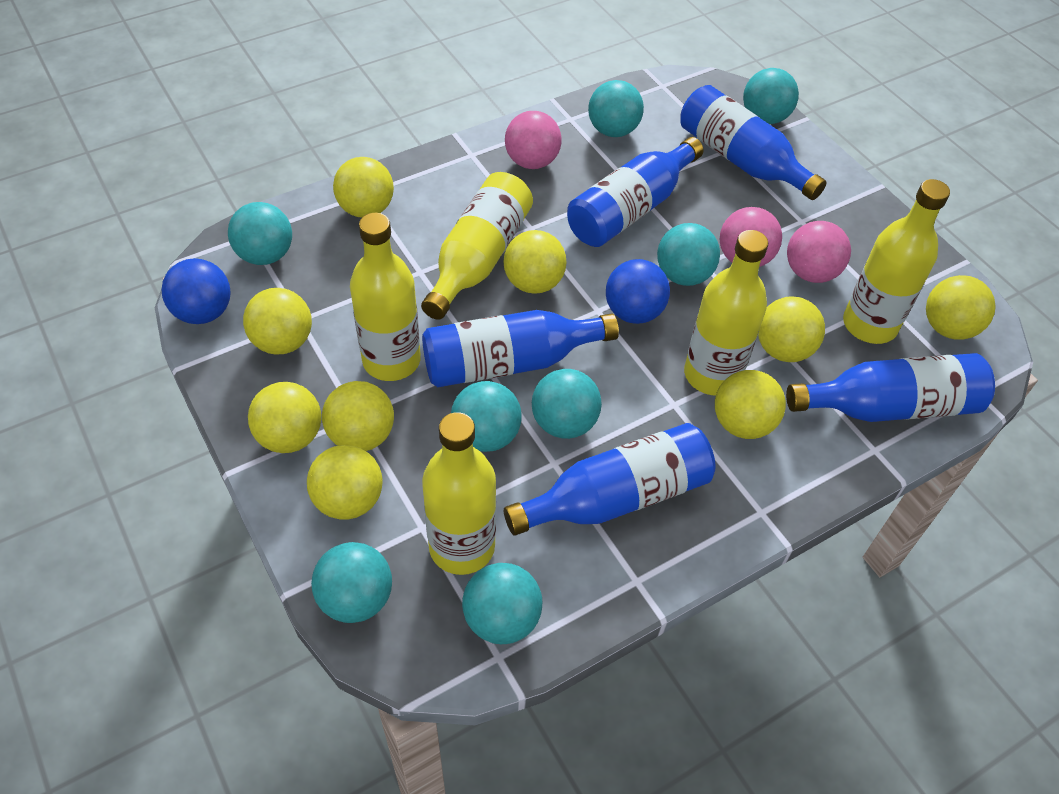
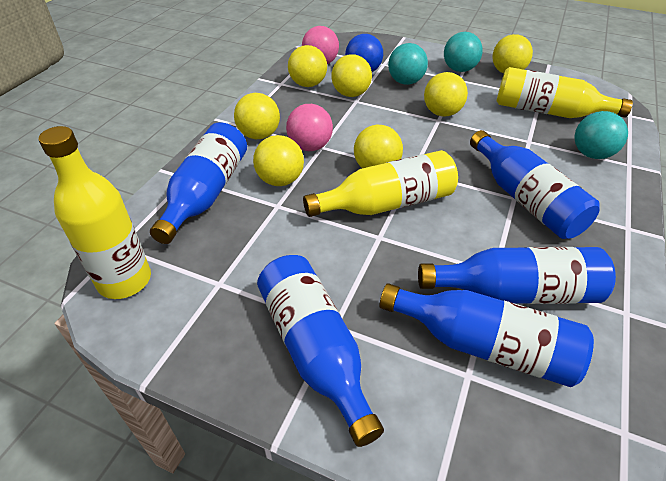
blue ball: 2 -> 1
pink ball: 3 -> 2
turquoise ball: 8 -> 3
yellow ball: 9 -> 7
yellow bottle: 5 -> 3

